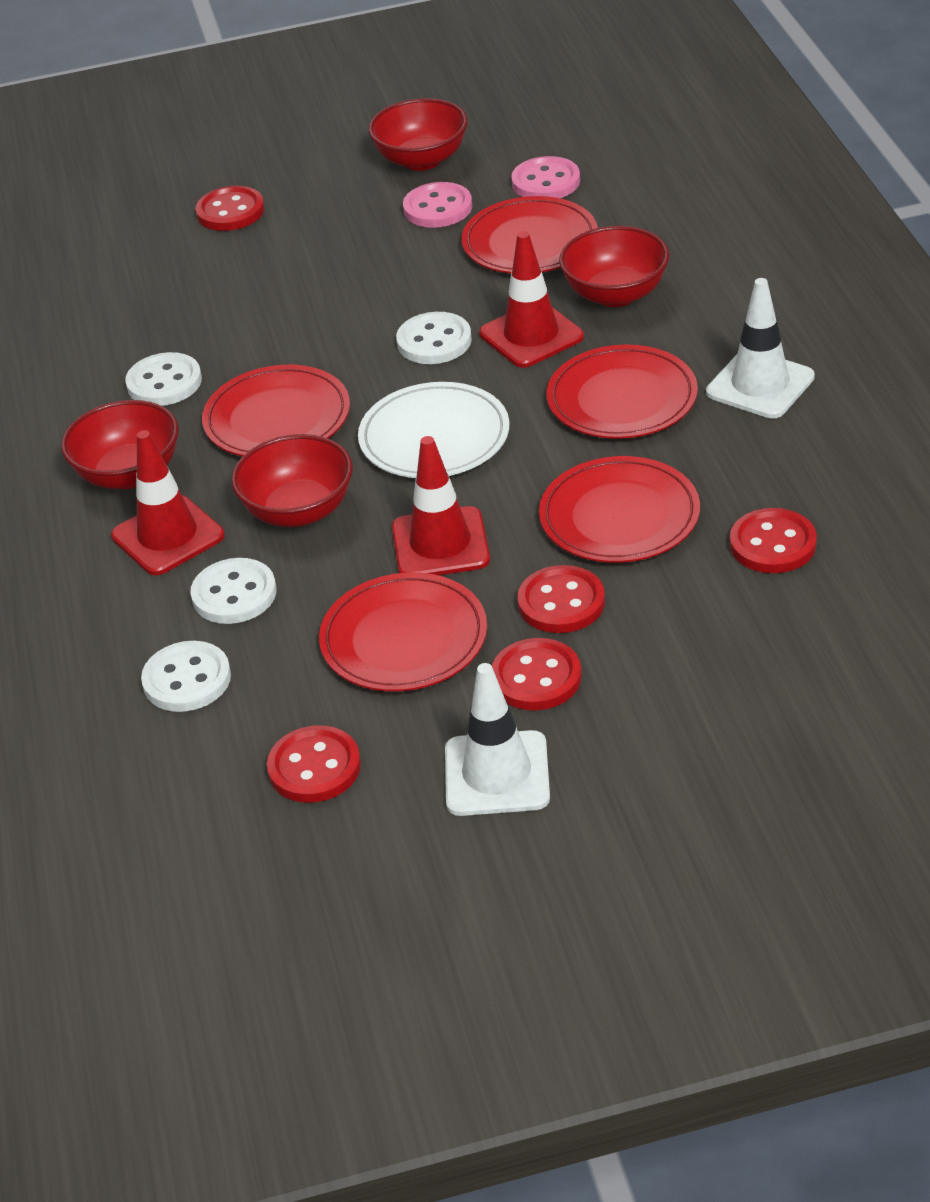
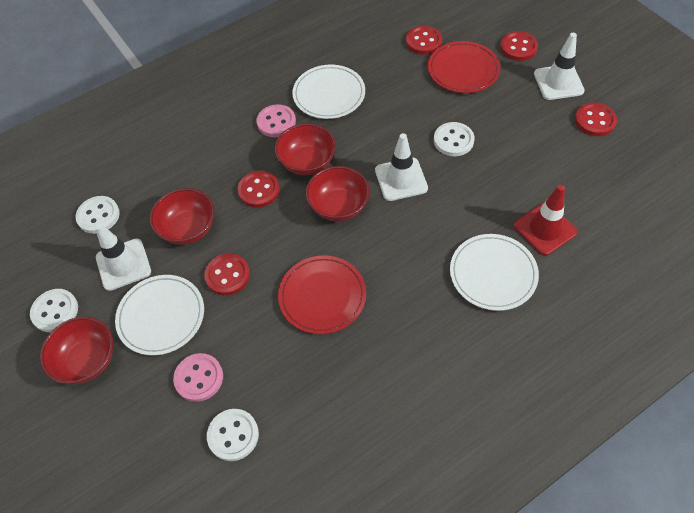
red plate: 5 -> 2
red traffic cone: 3 -> 1
white plate: 1 -> 3
white traffic cone: 2 -> 3

